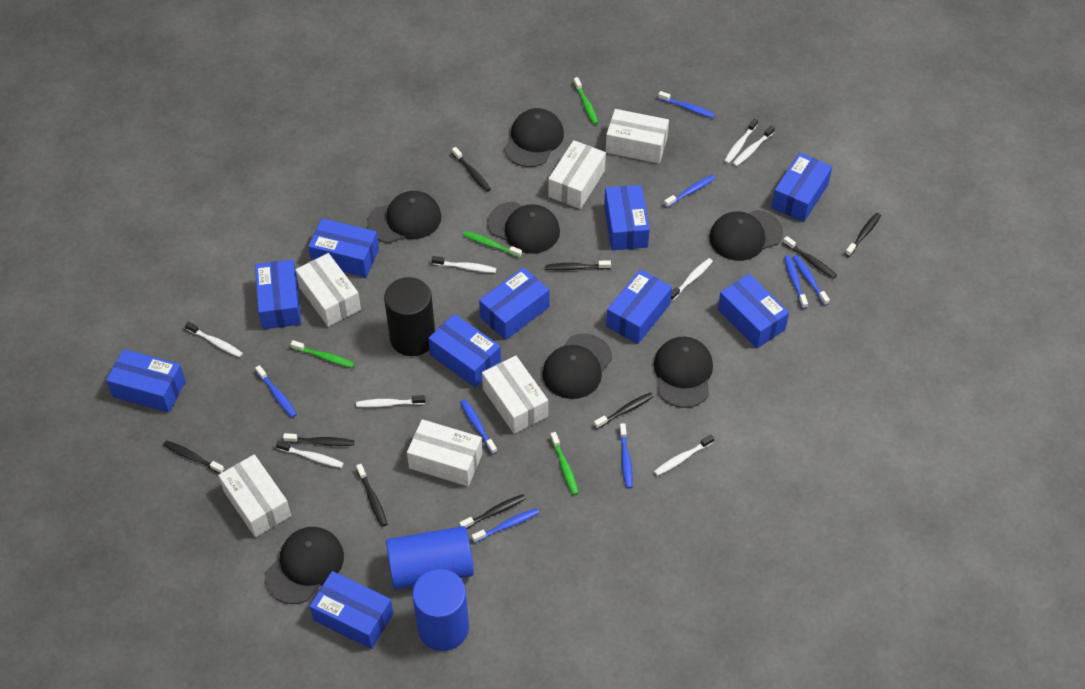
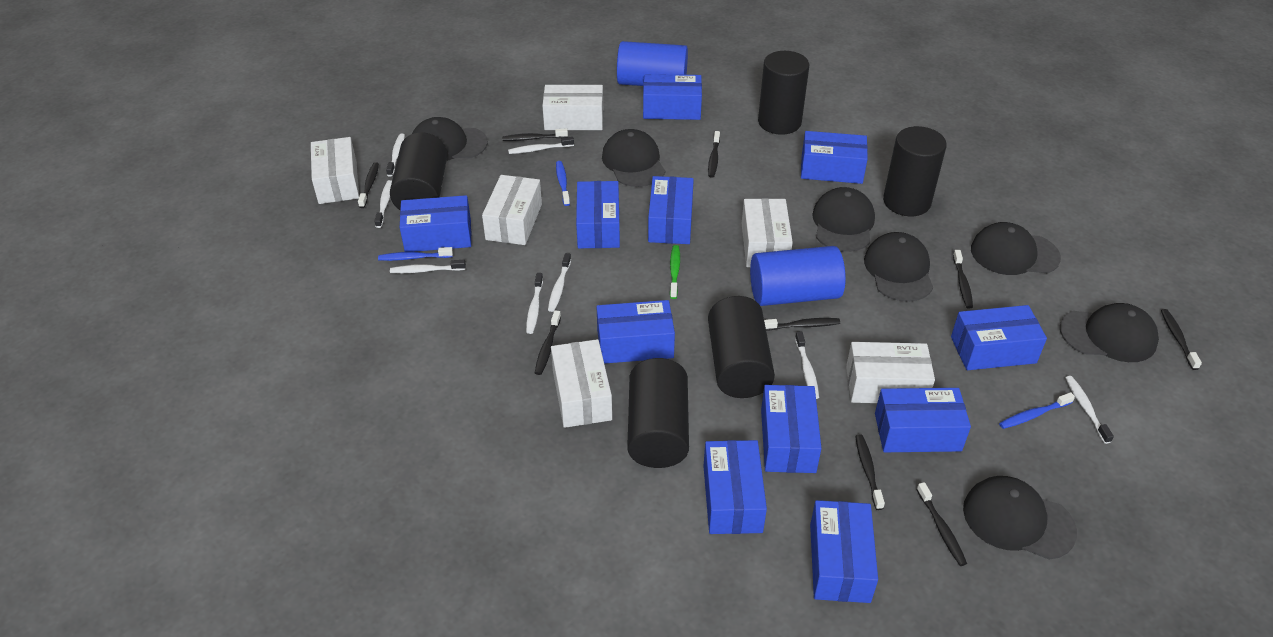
black cylinder: 1 -> 5
blue box: 10 -> 11
blue toothbrush: 8 -> 3
green toothbrush: 4 -> 1

